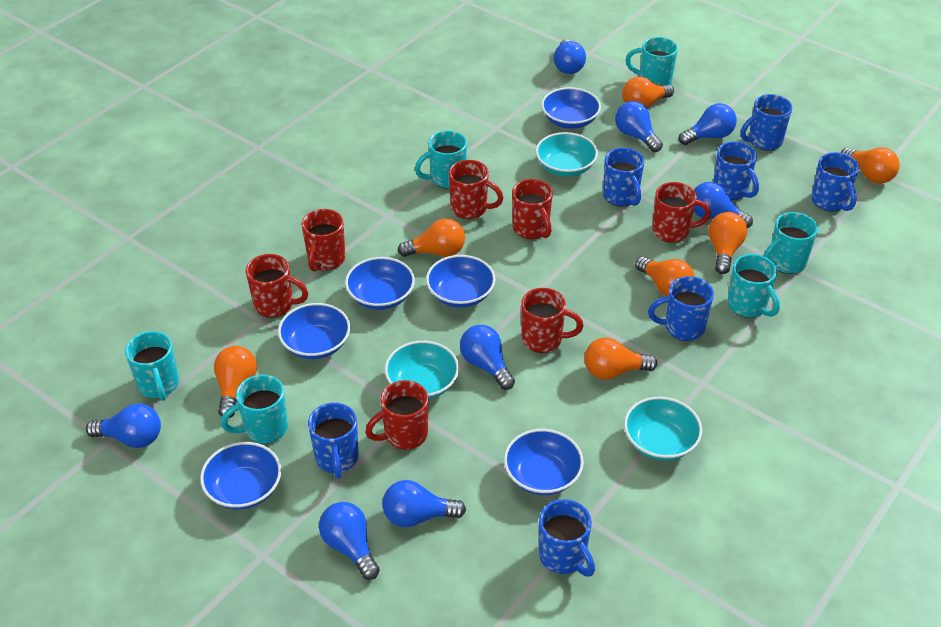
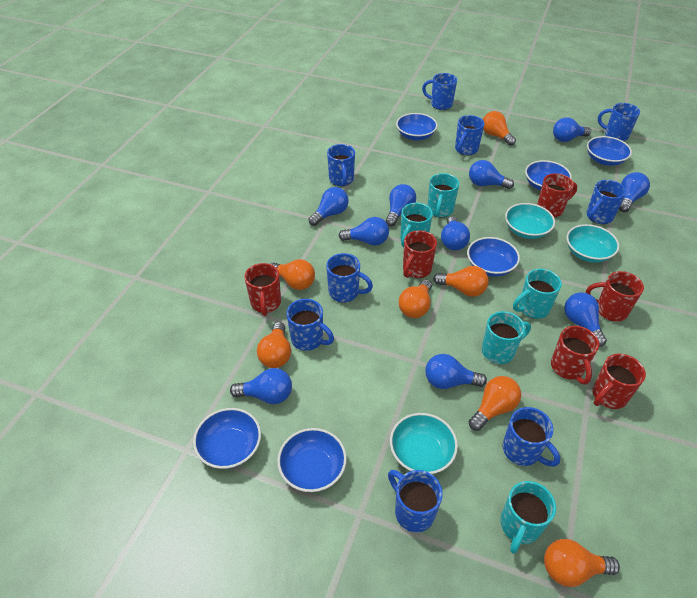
blue light bulb: 8 -> 10
blue mug: 7 -> 9
red mug: 7 -> 6
turquoise mug: 6 -> 5

